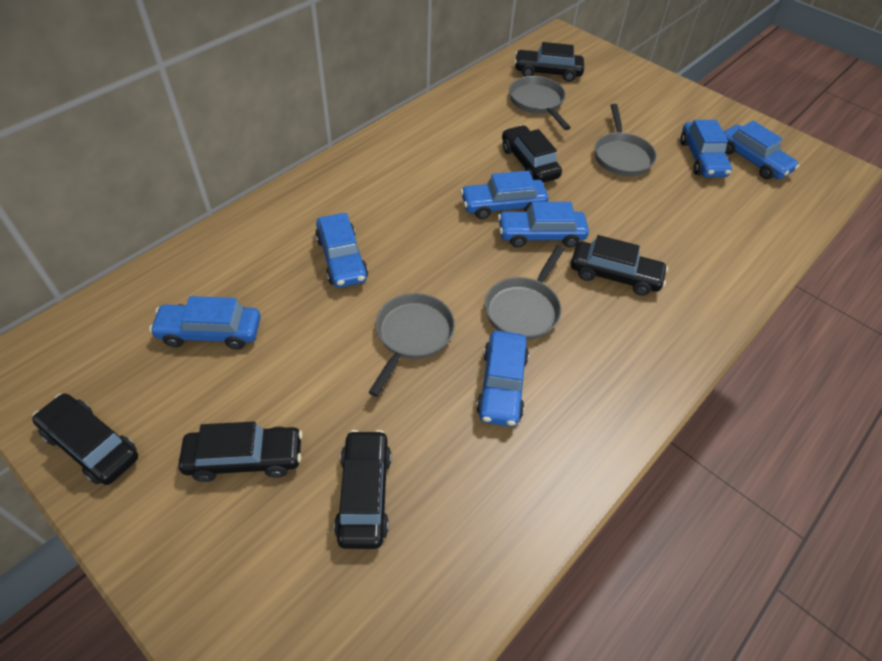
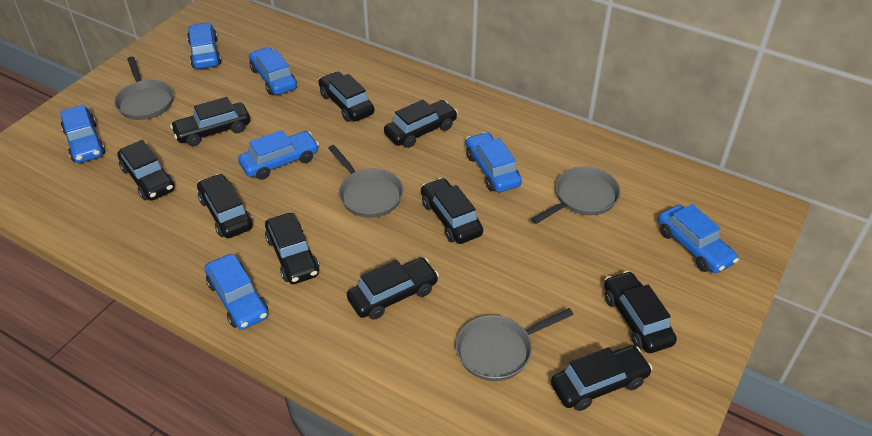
black car: 6 -> 10

